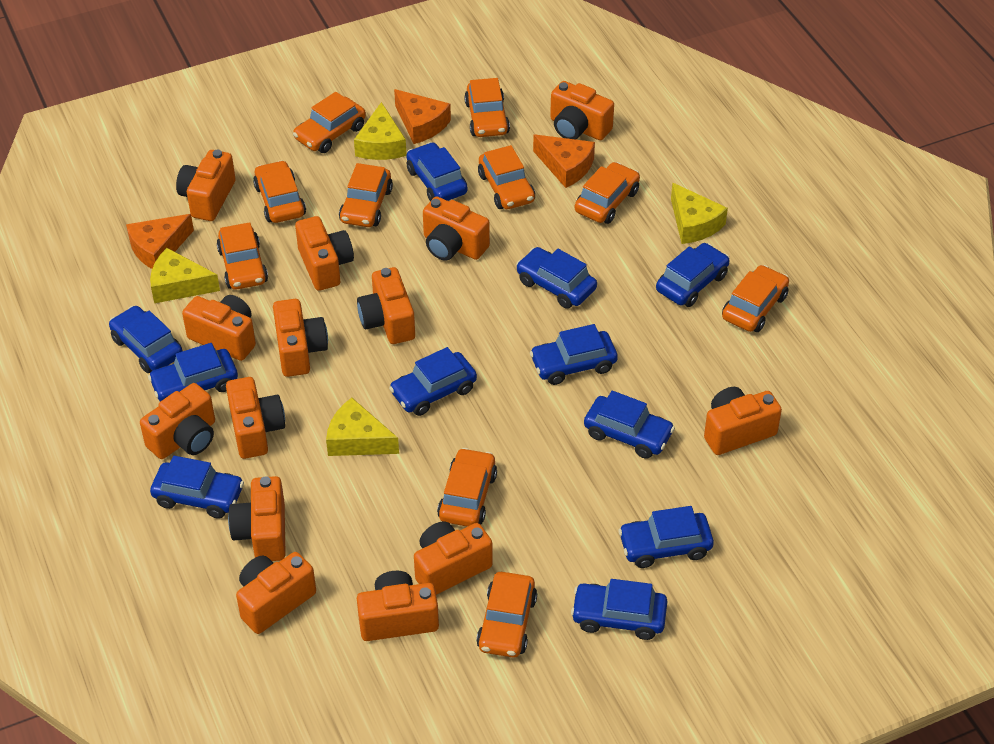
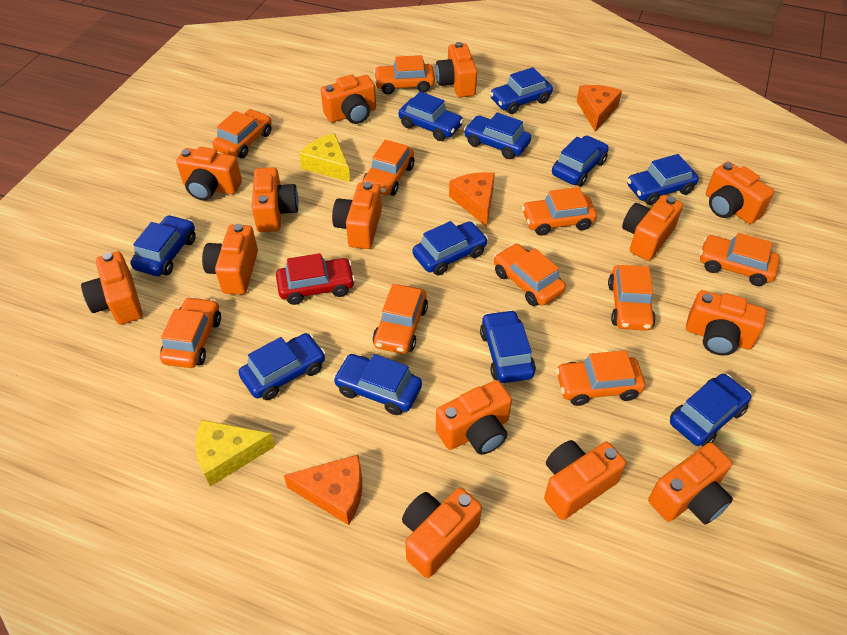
red car: 0 -> 1
yellow cheese: 4 -> 2

